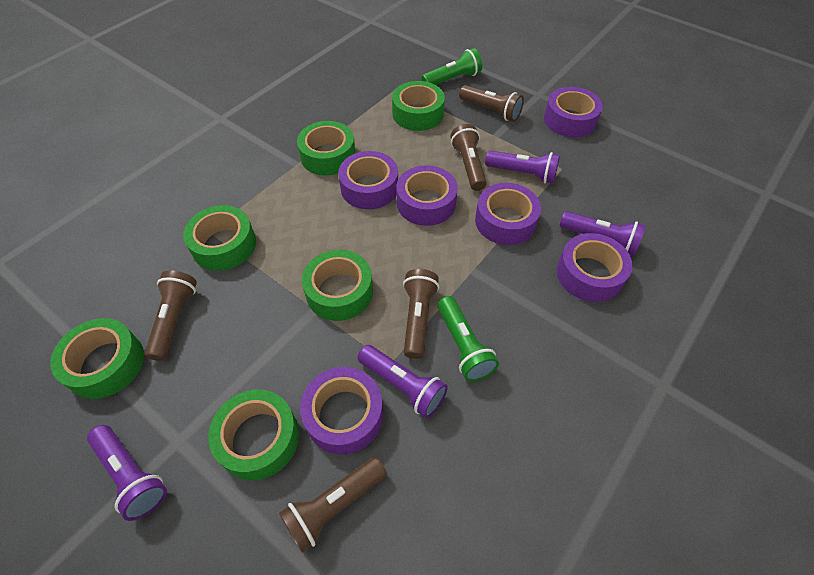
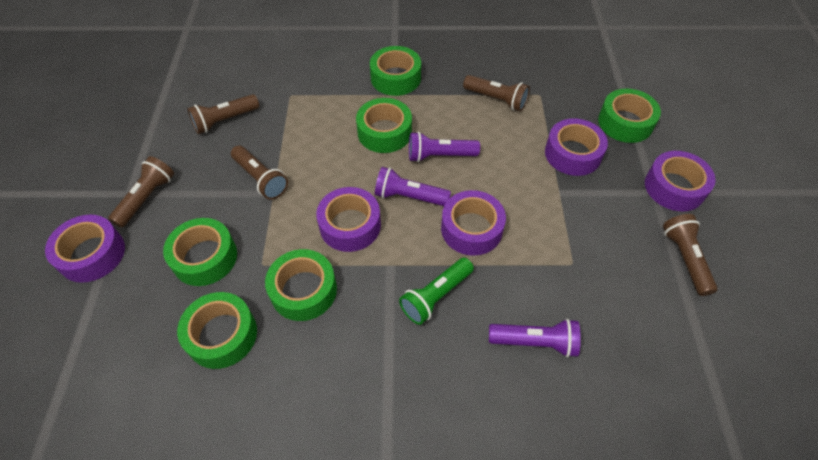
green flashlight: 2 -> 1
purple flashlight: 4 -> 3
purple tape: 6 -> 5

